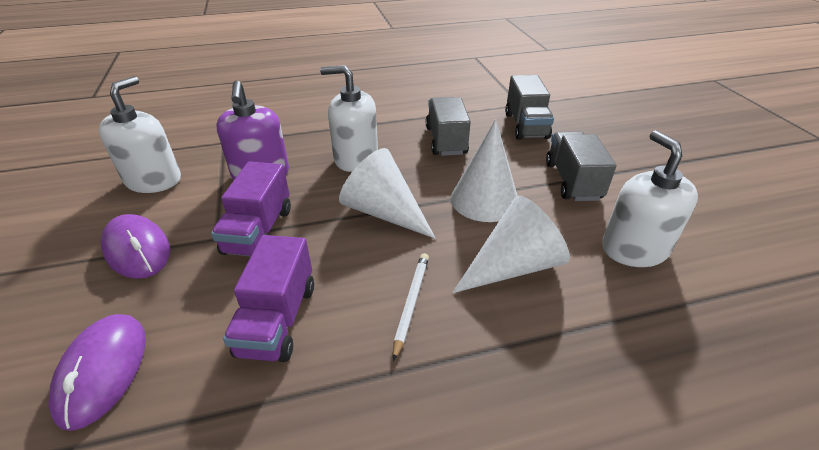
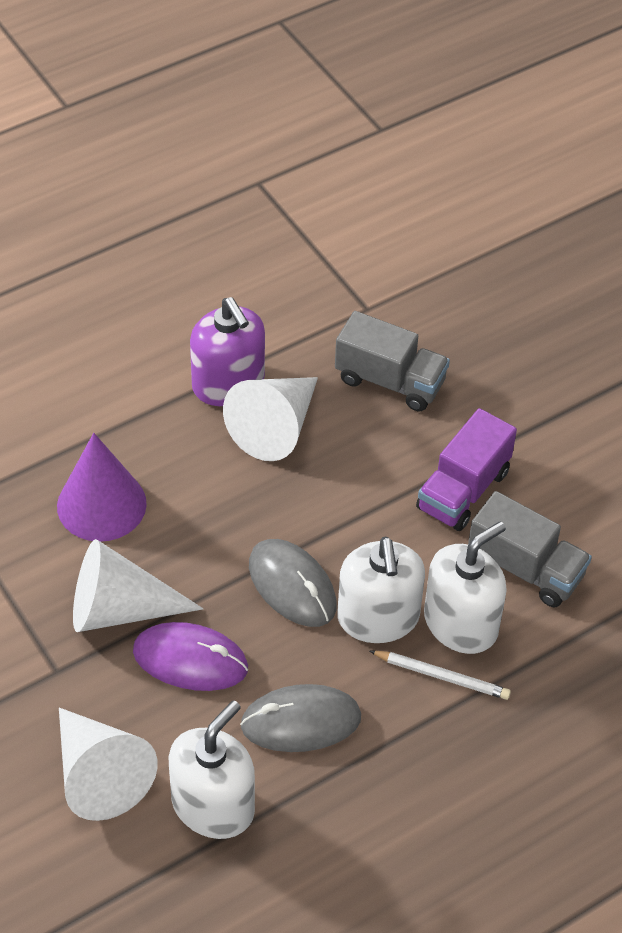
grey mouse: 0 -> 2
grey truck: 3 -> 2
purple cone: 0 -> 1
purple mouse: 2 -> 1
purple truck: 2 -> 1

